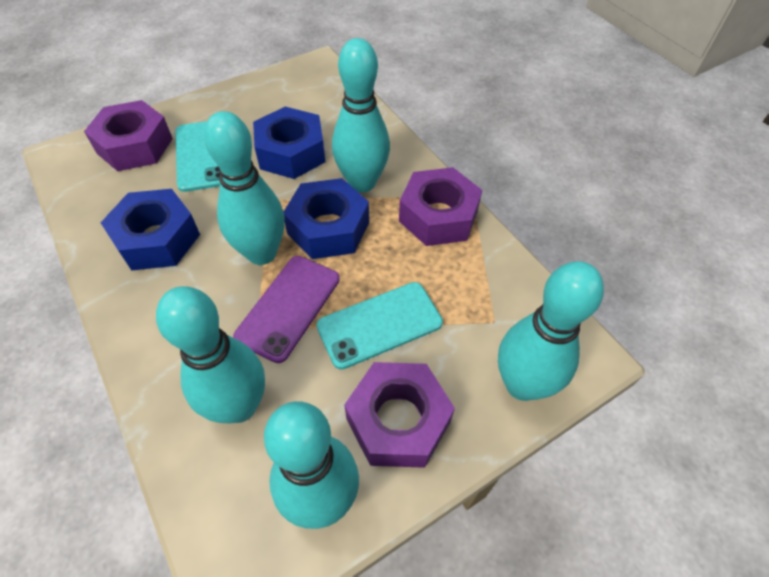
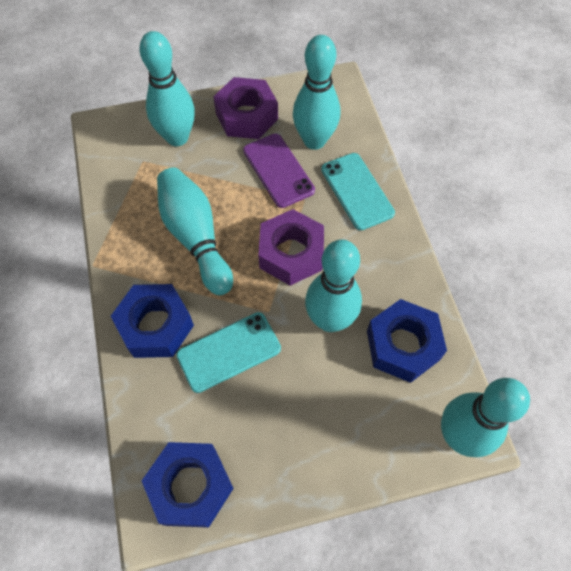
purple nut: 3 -> 2

